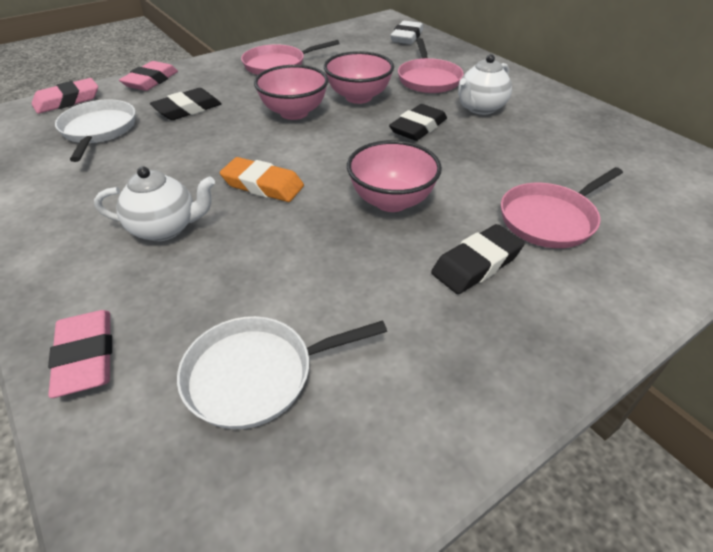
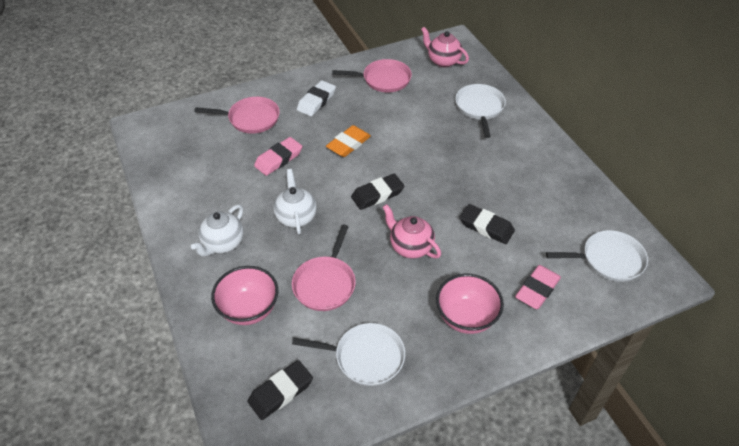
pink bowl: 3 -> 2
pink eraser: 3 -> 2
pink teapot: 0 -> 2
white pan: 2 -> 3

